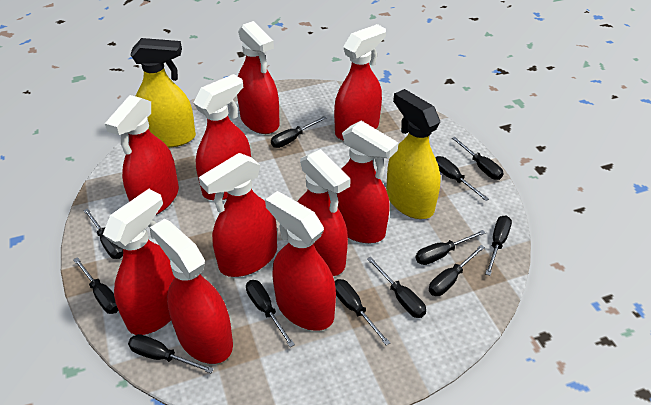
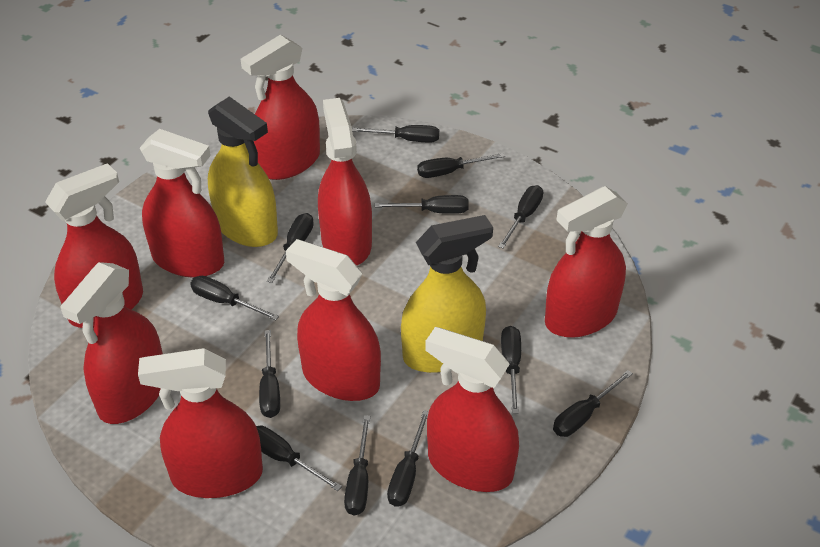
red spray bottle: 10 -> 9

